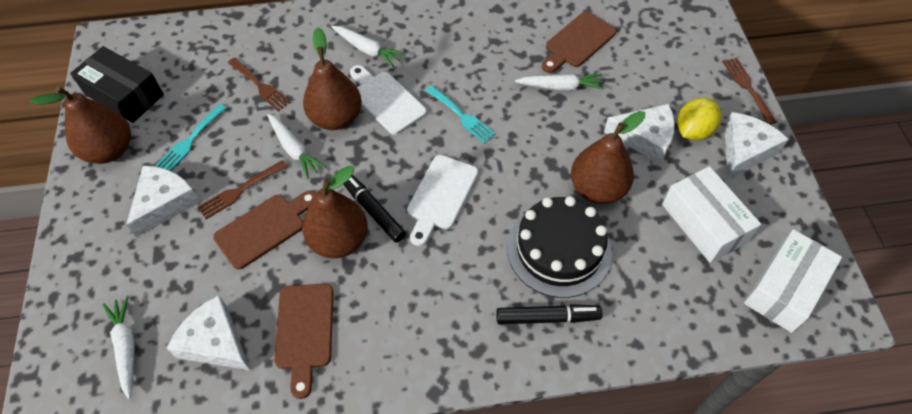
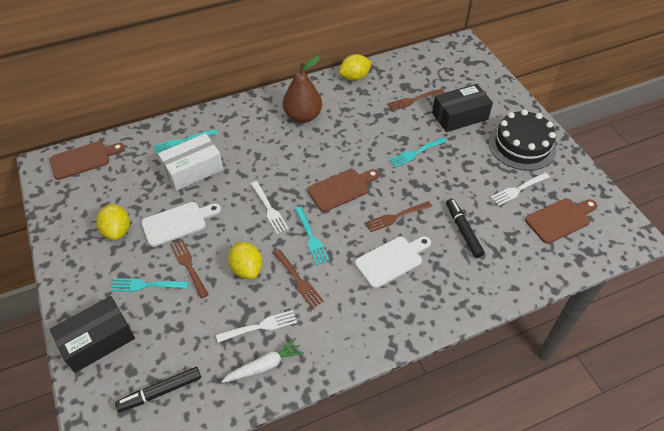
black box: 1 -> 2
brown fork: 3 -> 4
brown pear: 4 -> 1
turquoise fork: 2 -> 4
white box: 2 -> 1
white carrot: 4 -> 1
white cheese: 4 -> 0
white fork: 0 -> 3
yellow lemon: 1 -> 3

